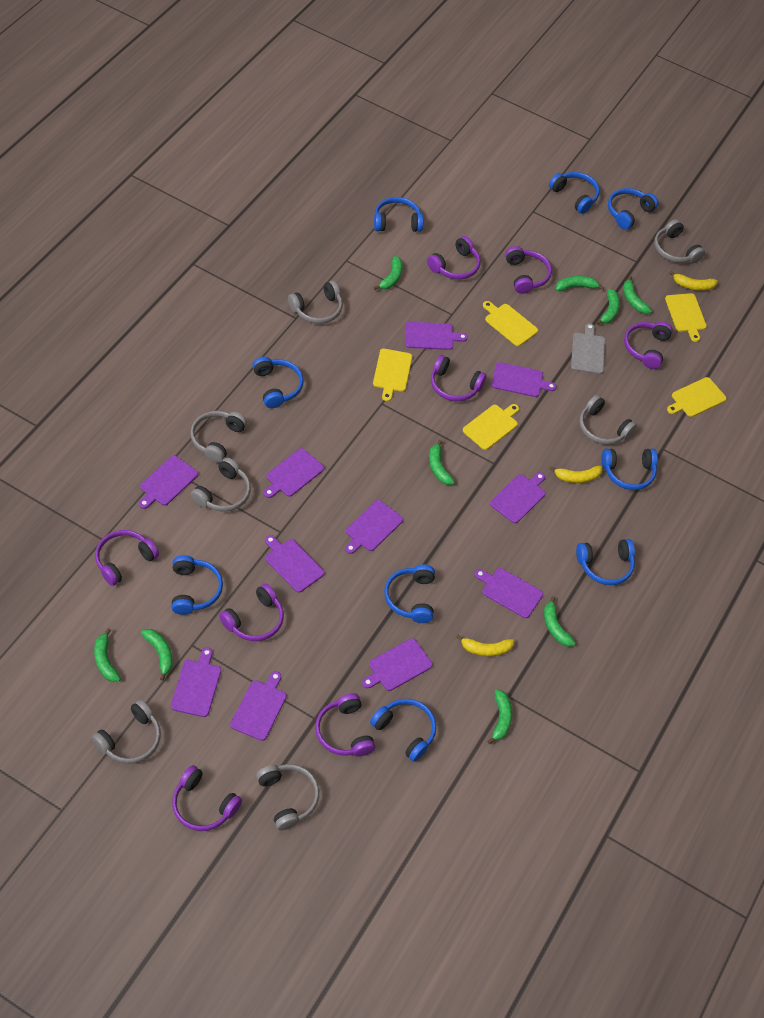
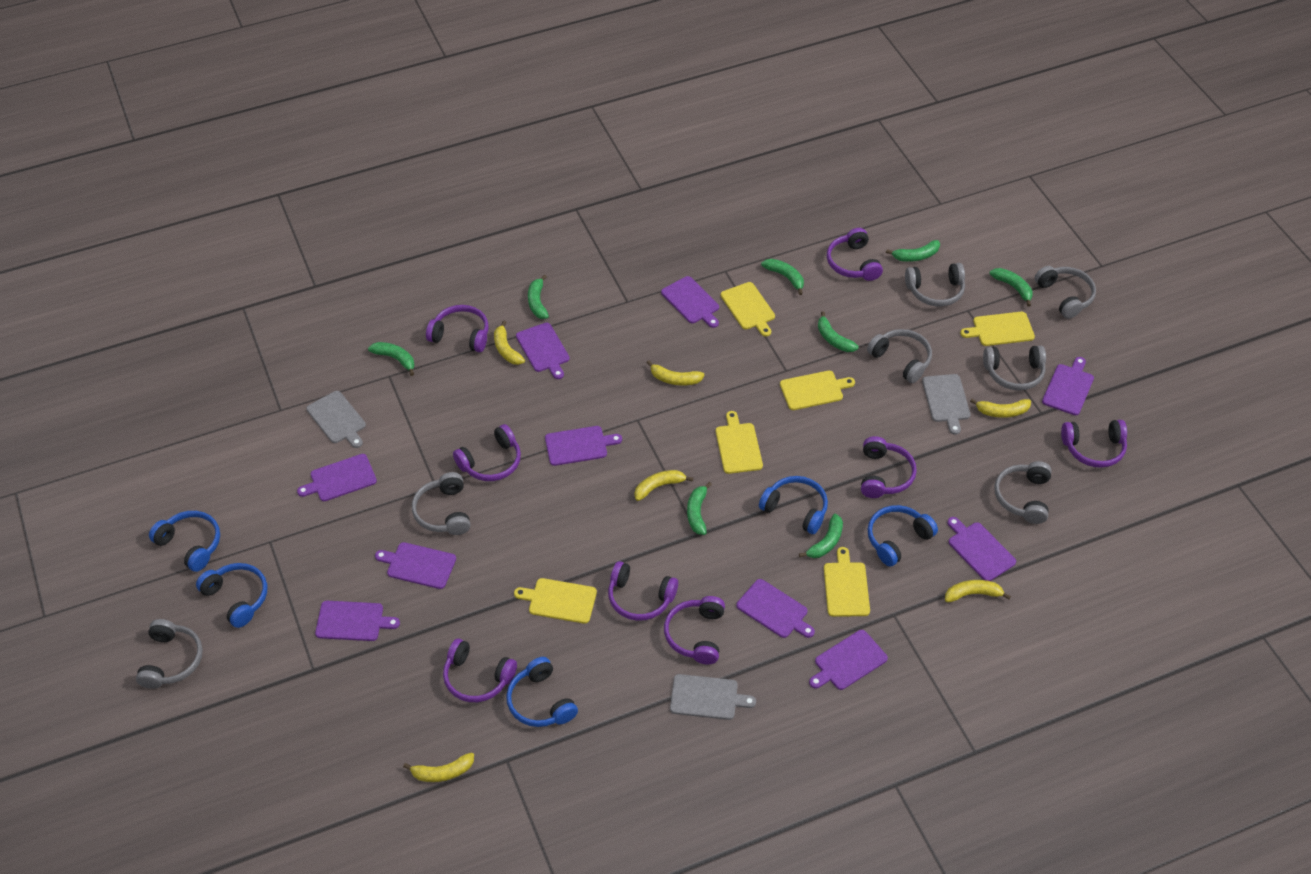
blue headphones: 9 -> 5
green banana: 9 -> 8
grey cutting board: 1 -> 3
purple cutting board: 11 -> 10
yellow banana: 3 -> 6
yellow cutting board: 5 -> 6

